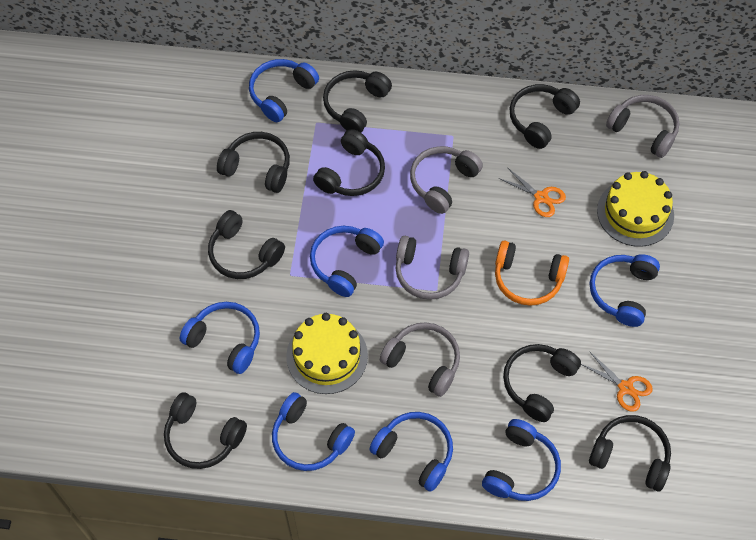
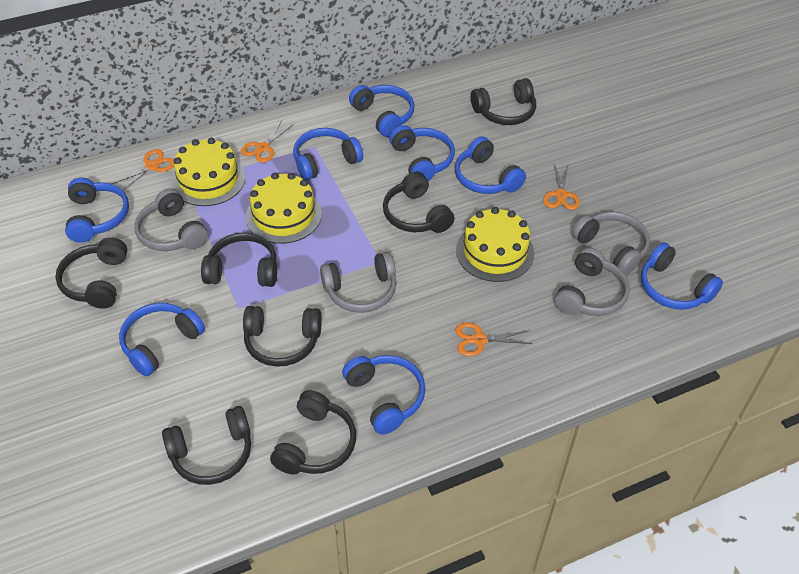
black headphones: 8 -> 7
blue headphones: 7 -> 8
orange headphones: 1 -> 0
orange scissors: 2 -> 4
yellow cake: 2 -> 3

